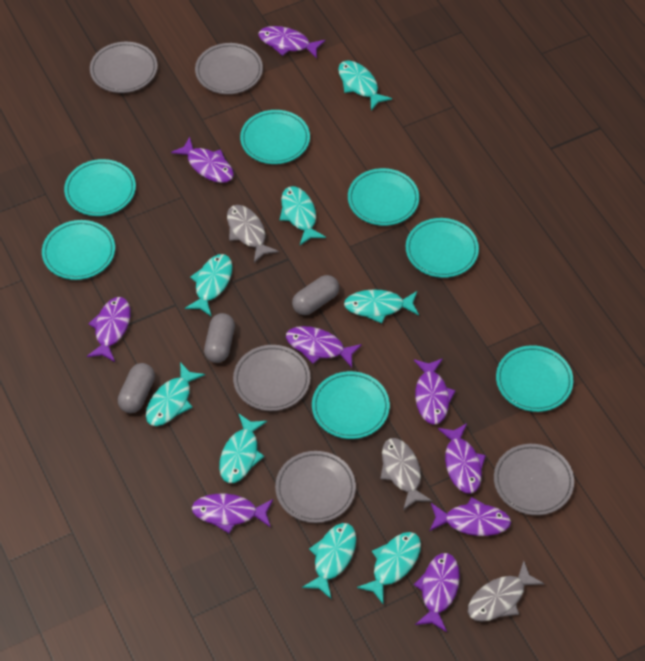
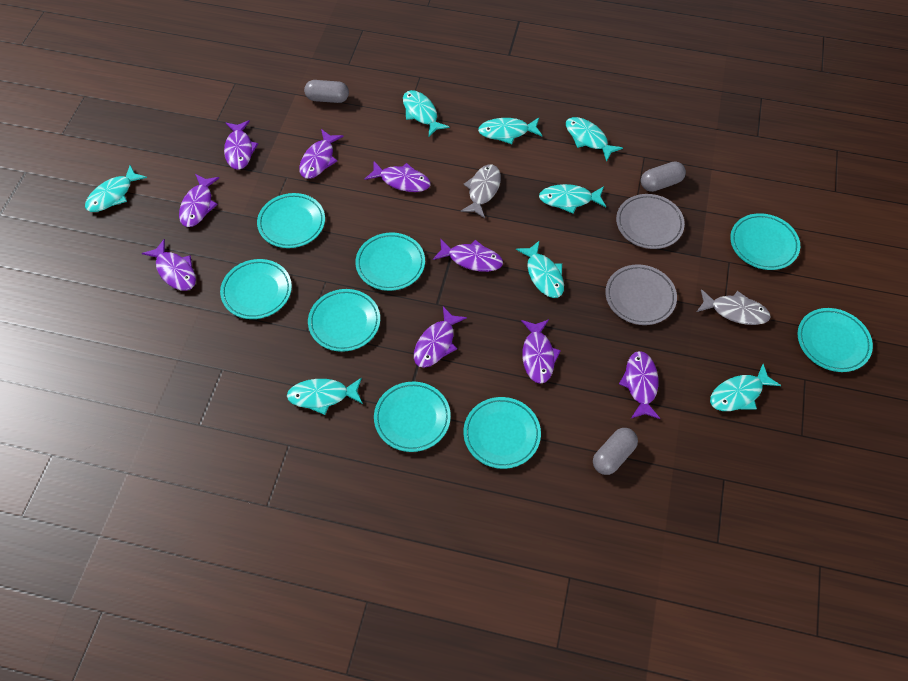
grey fish: 3 -> 2
grey plate: 5 -> 2
turquoise plate: 7 -> 8

